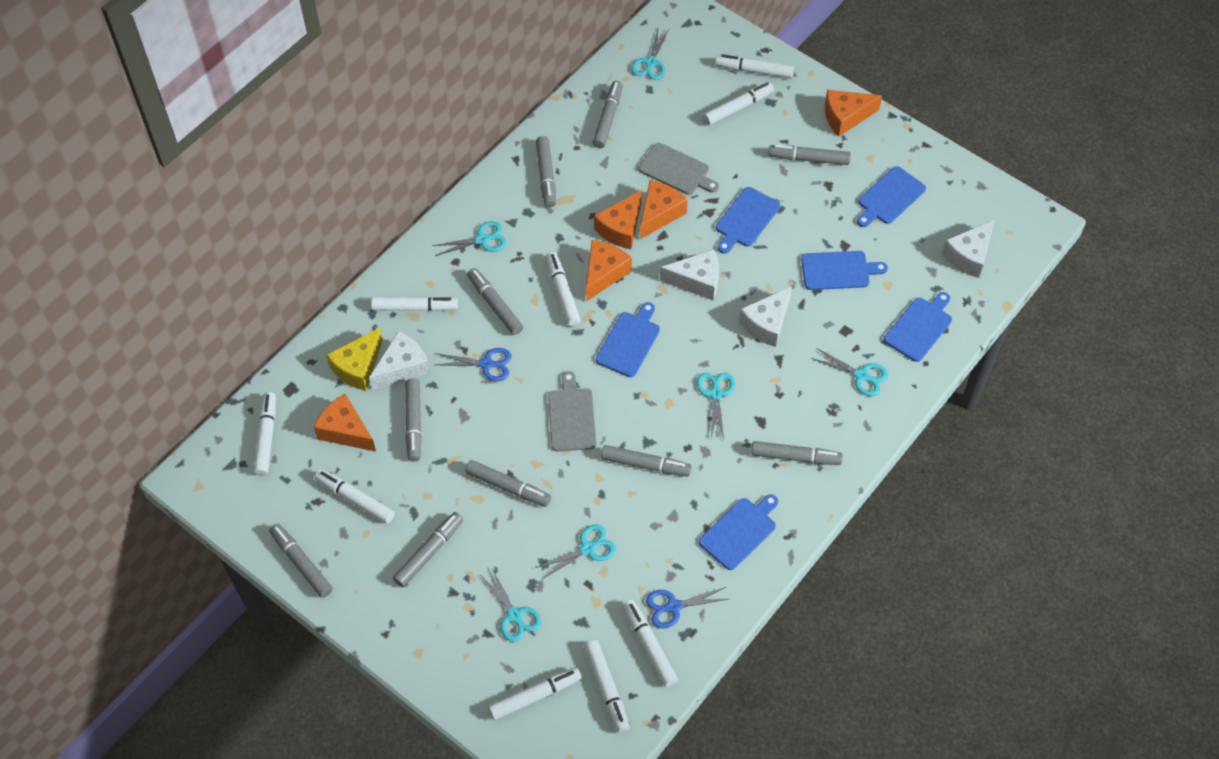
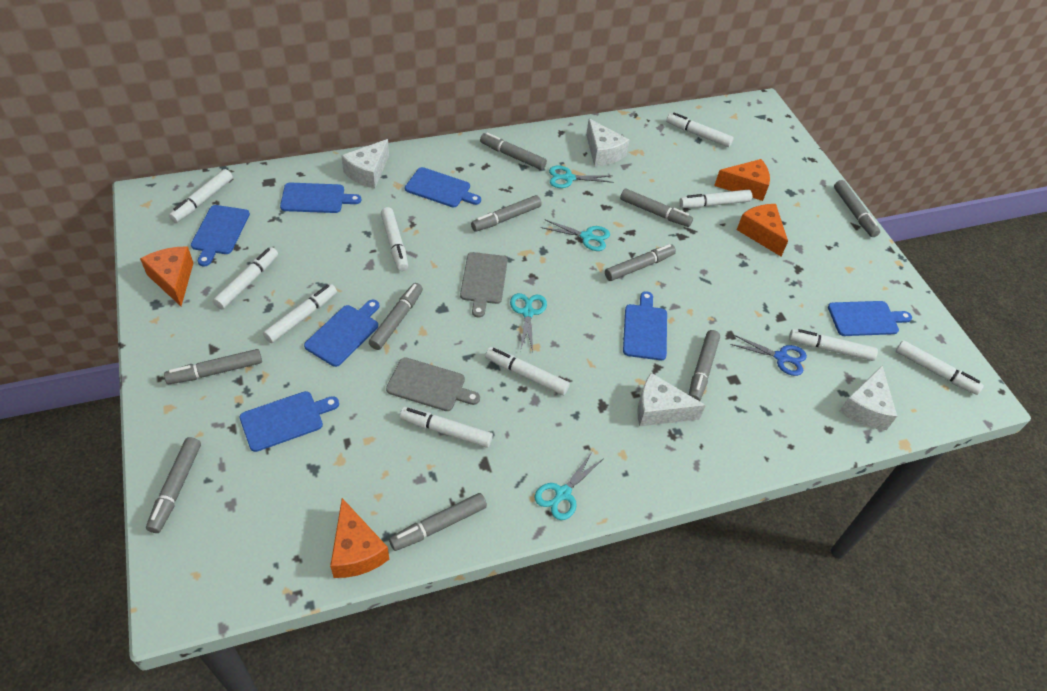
blue cutting board: 6 -> 7
blue scissors: 2 -> 1
orange cheese: 5 -> 4
turquoise scissors: 6 -> 4
white marker: 9 -> 10
yellow cheese: 1 -> 0

